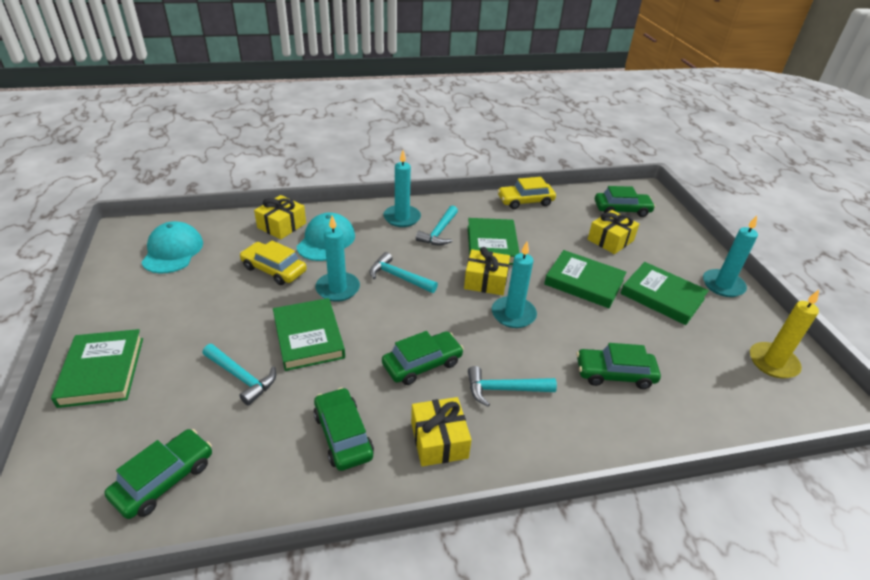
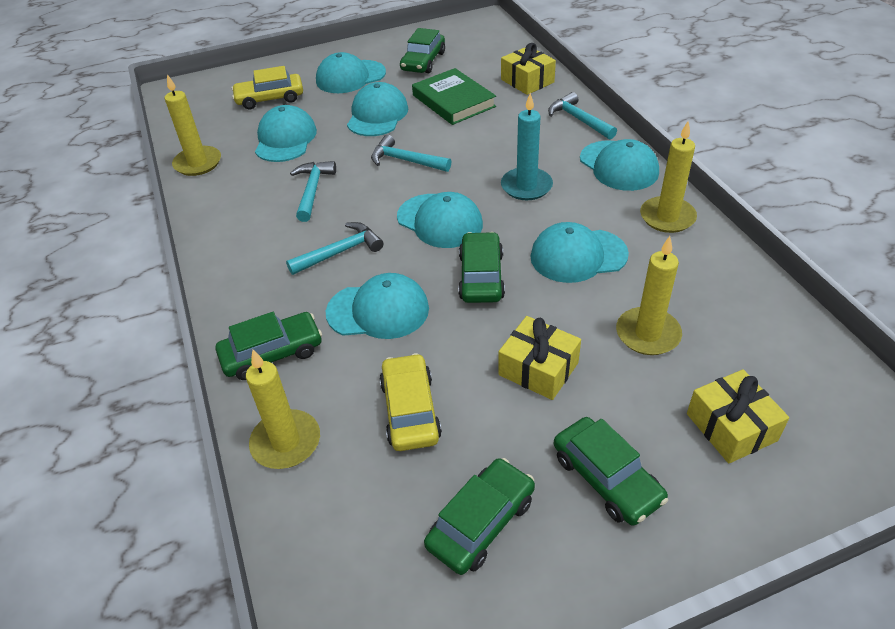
green book: 5 -> 1
turquoise candle: 4 -> 1
turquoise cap: 2 -> 7
yellow candle: 1 -> 4
yellow gift: 4 -> 3

